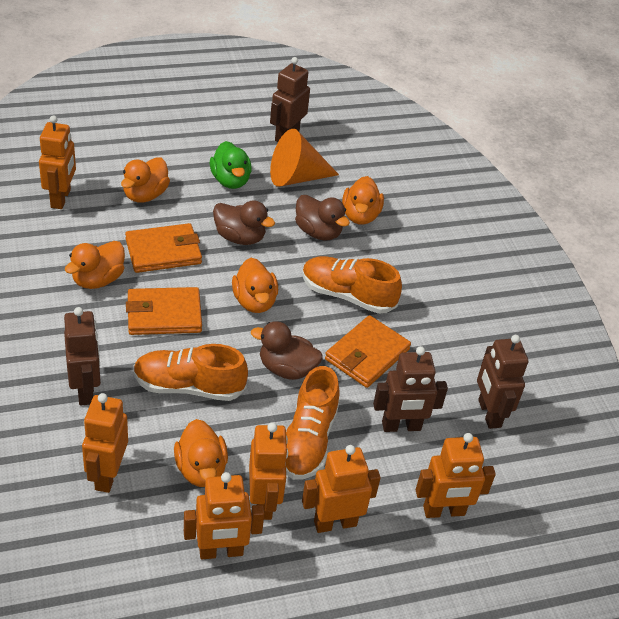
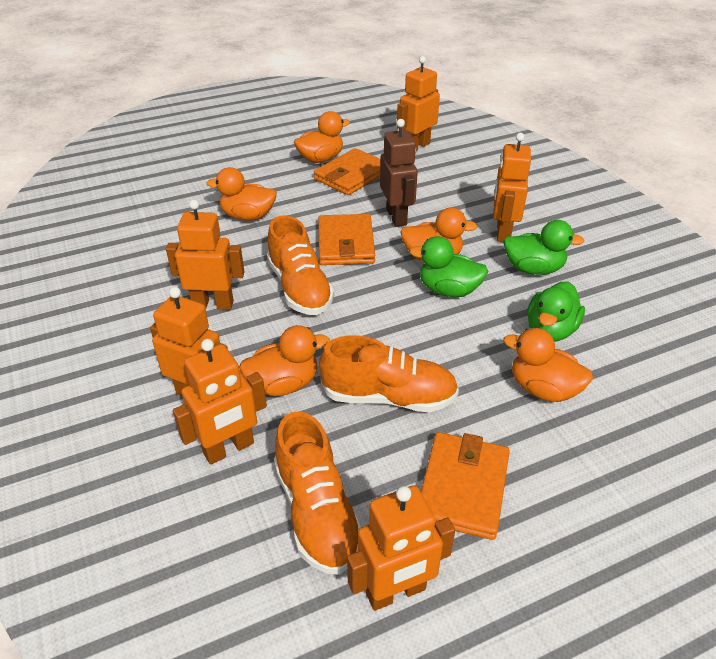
brown duck: 3 -> 0
brown robot: 4 -> 1
green duck: 1 -> 3
orange cone: 1 -> 0

